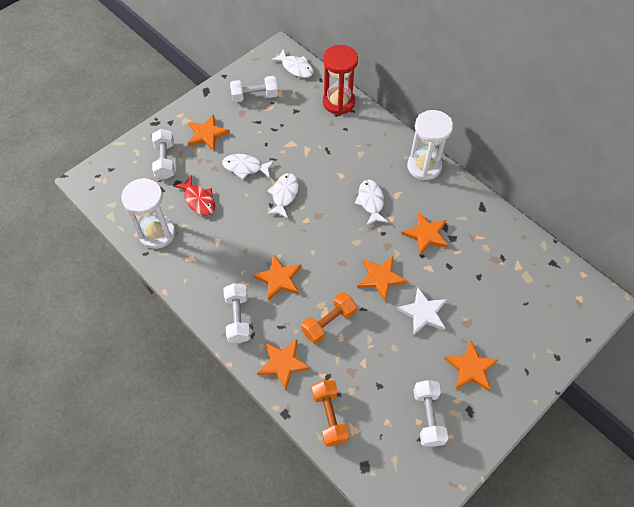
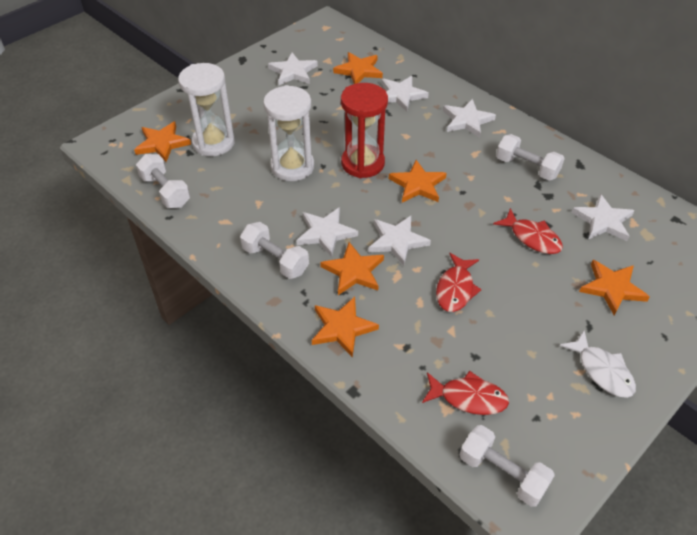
orange dumbbell: 2 -> 0
red fish: 1 -> 3
white fish: 4 -> 1
white star: 1 -> 6

